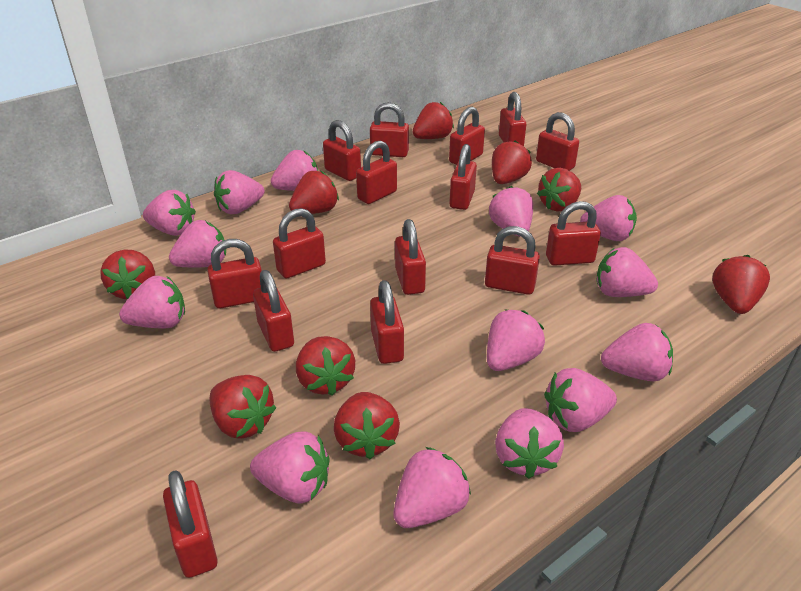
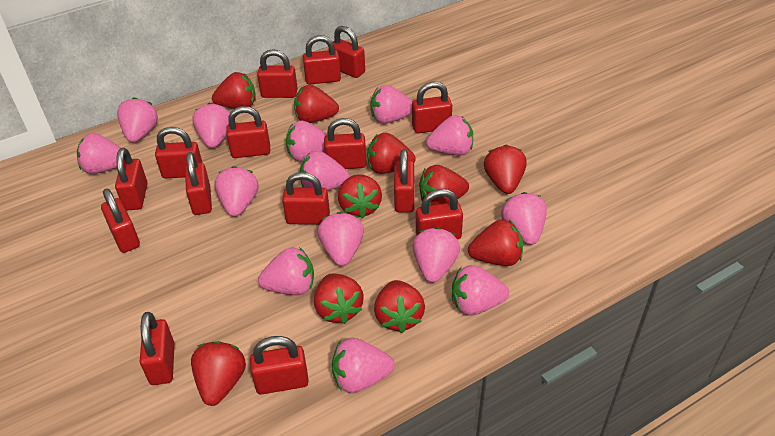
red strawberry: 9 -> 10

